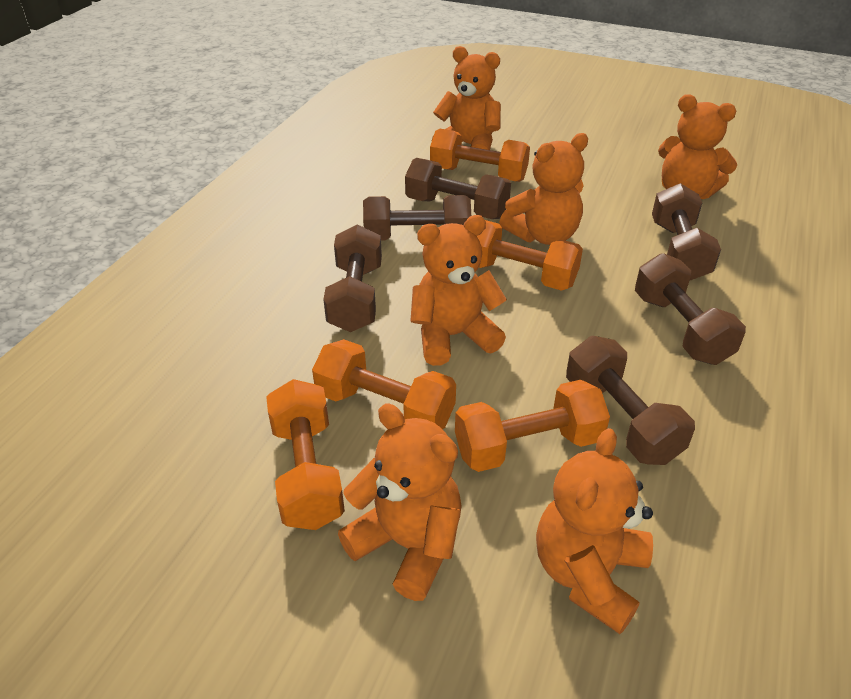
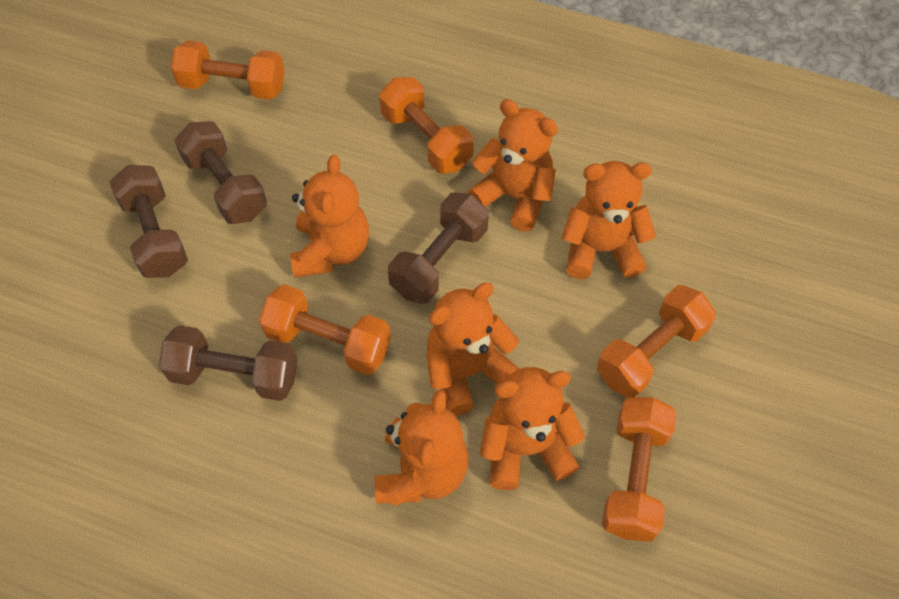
brown dumbbell: 6 -> 4

